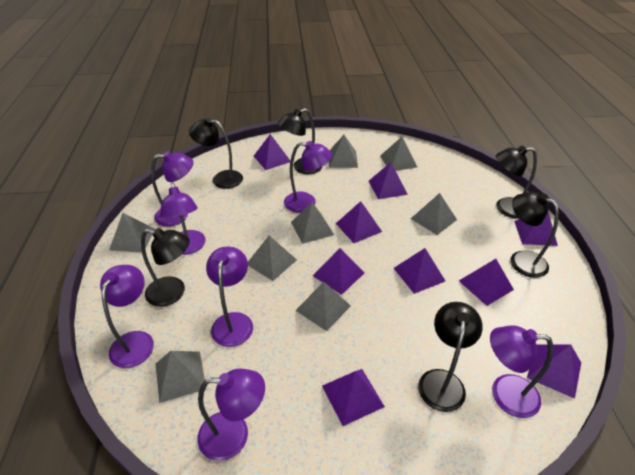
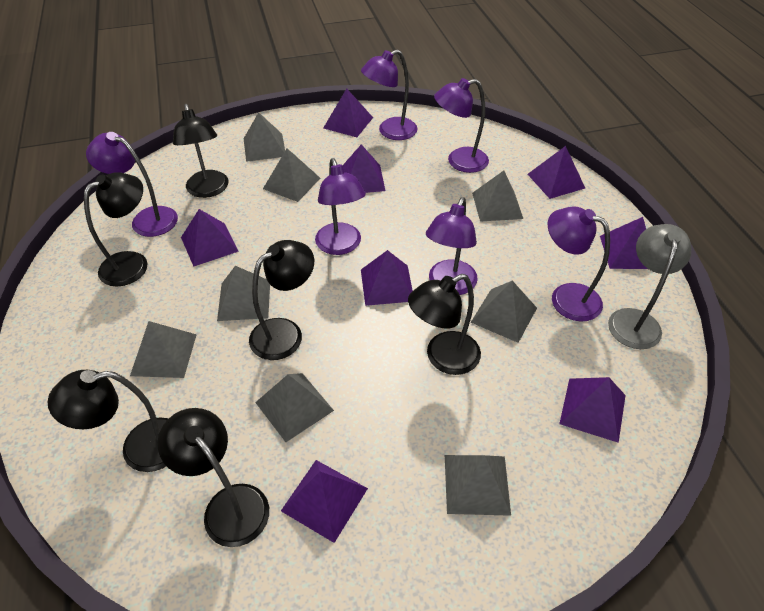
grey lamp: 0 -> 1
purple lamp: 7 -> 6
purple pyramid: 9 -> 8

